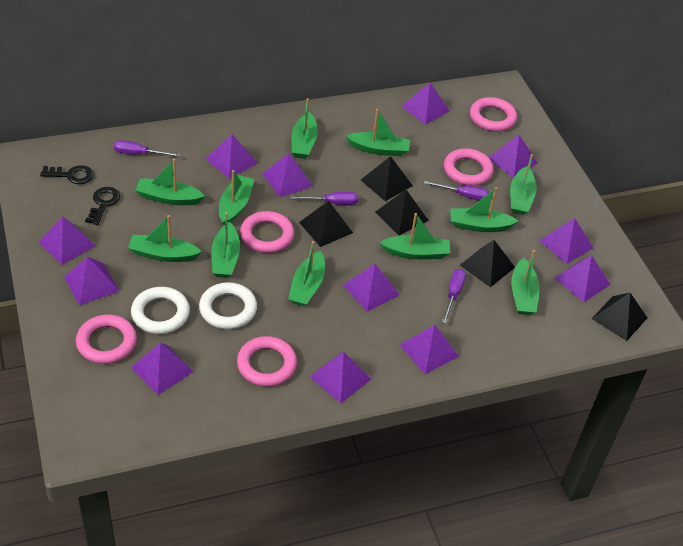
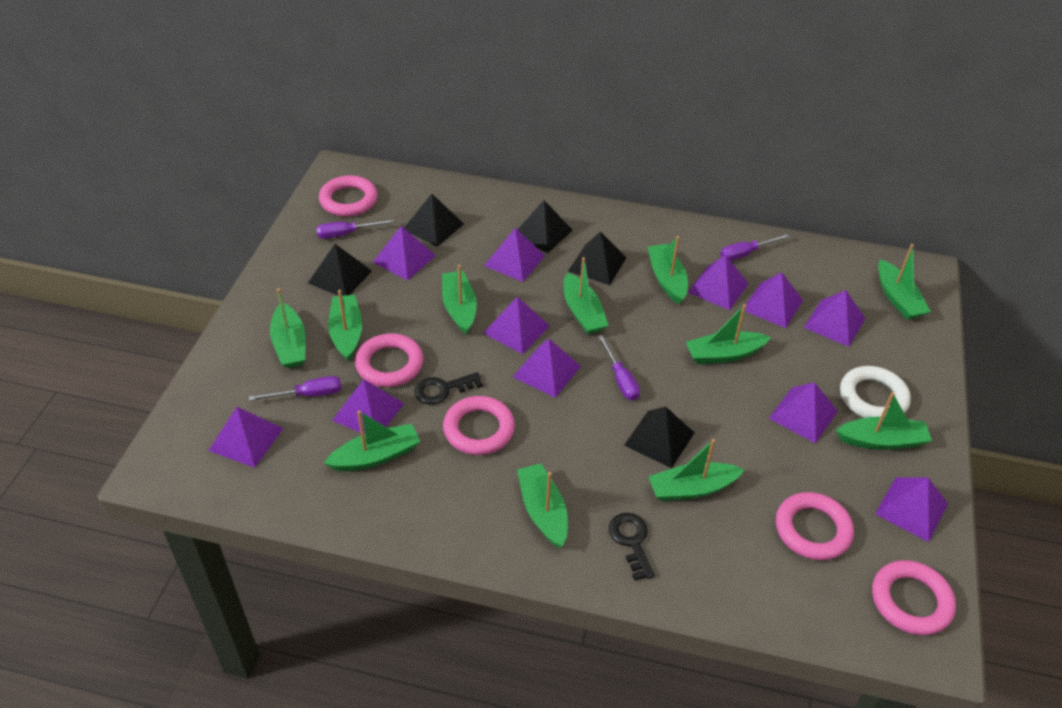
purple pyramid: 12 -> 11
white ring: 2 -> 1

